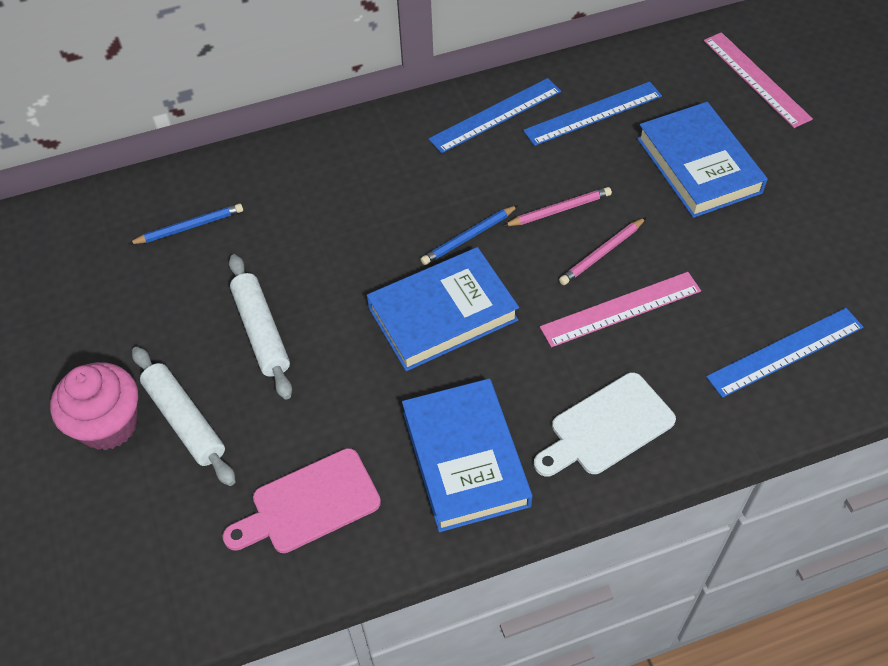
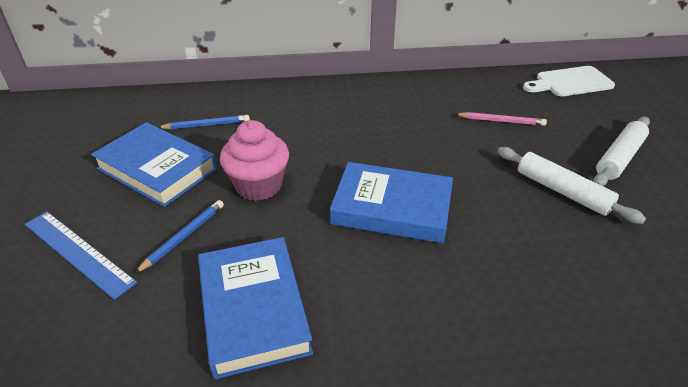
blue ruler: 3 -> 1
pink cutting board: 1 -> 0
pink pencil: 2 -> 1
pink ruler: 2 -> 0

